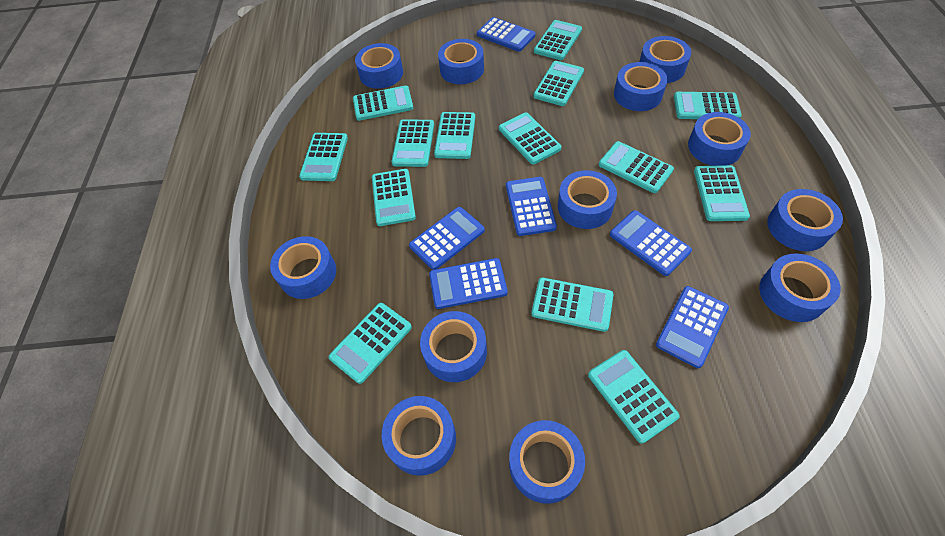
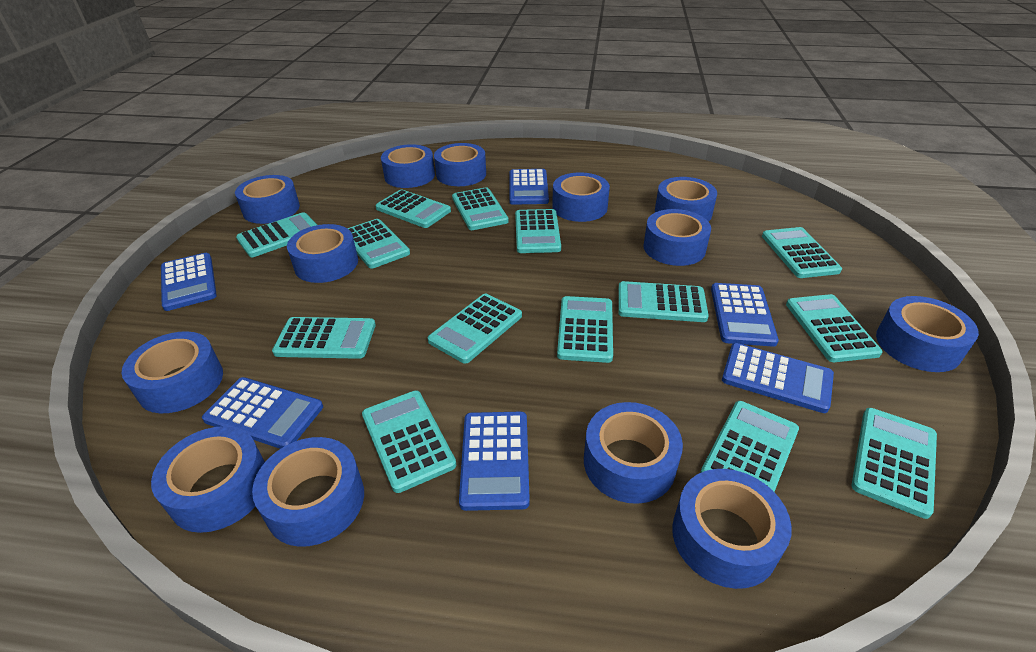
blue tape: 12 -> 13

